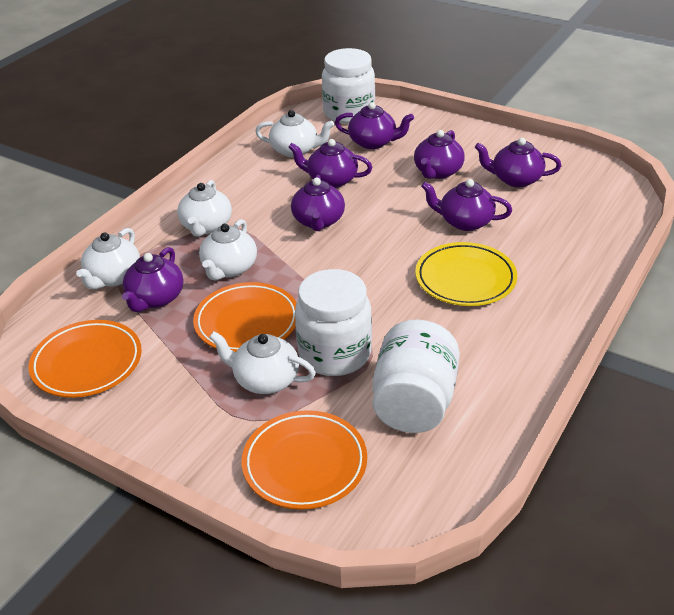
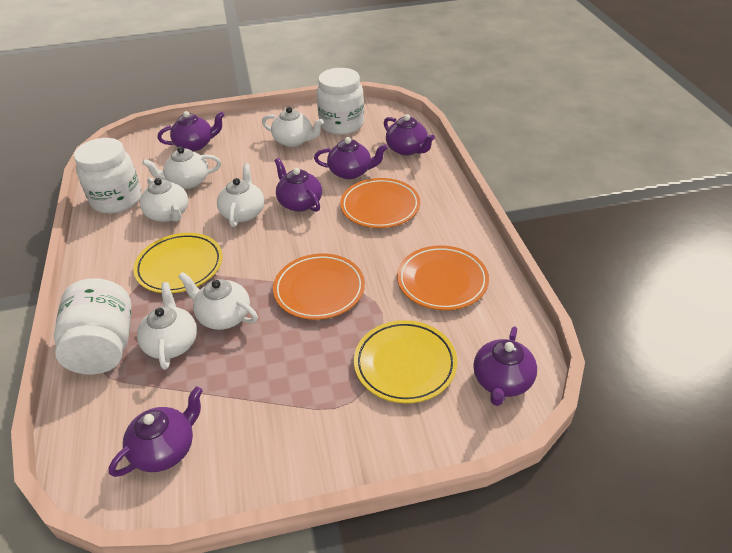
purple teapot: 7 -> 6
white teapot: 5 -> 6
yellow plate: 1 -> 2

